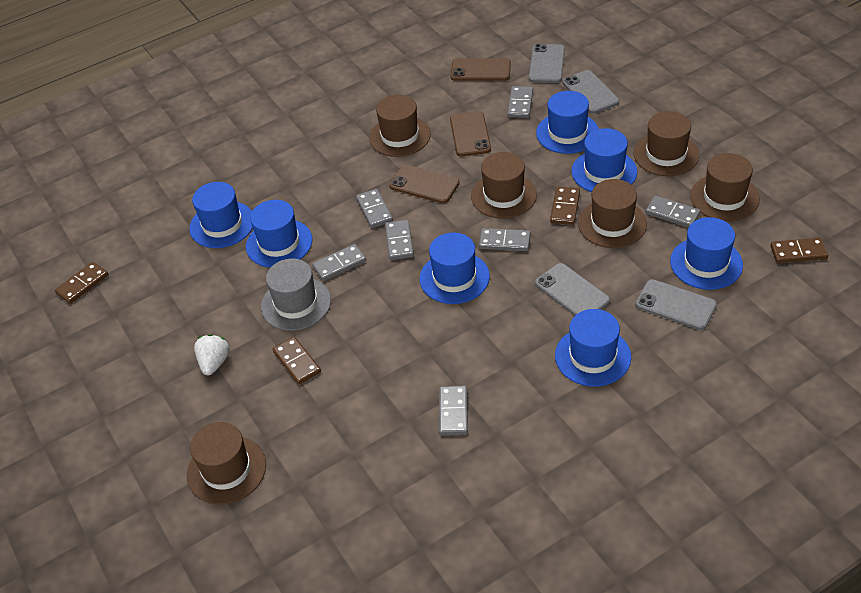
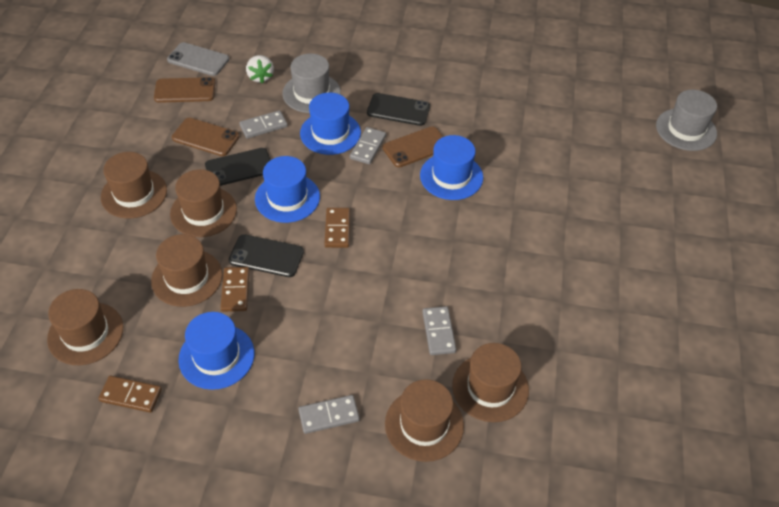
black phone: 0 -> 3
blue hat: 7 -> 4
brown domino: 4 -> 3
grey domino: 7 -> 4
grey hat: 1 -> 2
grey phone: 4 -> 1

